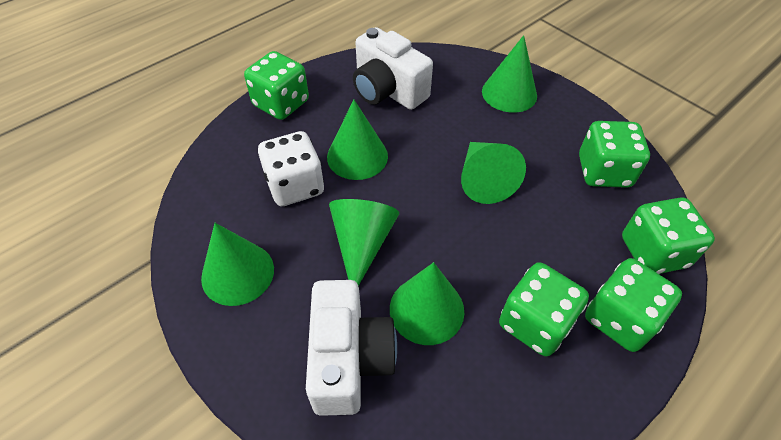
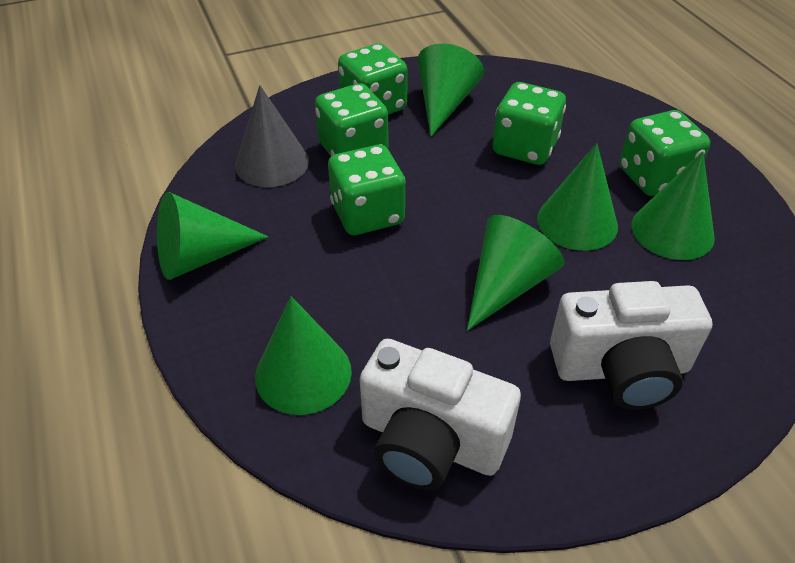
grey cone: 0 -> 1
white dice: 1 -> 0

